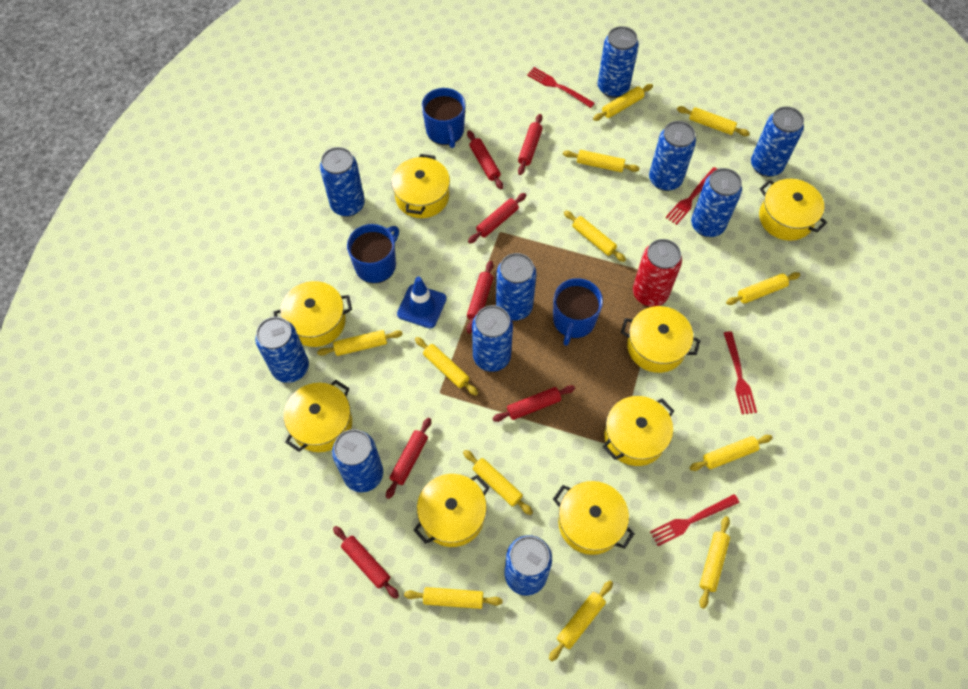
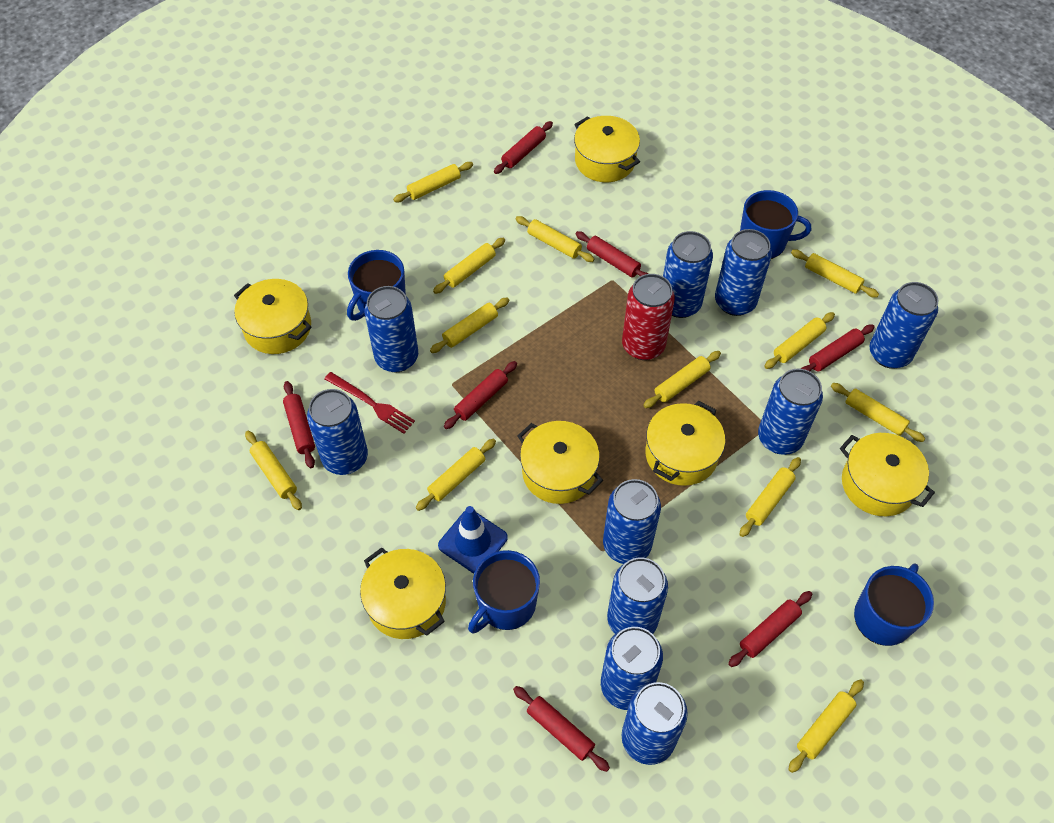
blue mug: 3 -> 4
red fork: 4 -> 1
yellow pot: 8 -> 6

